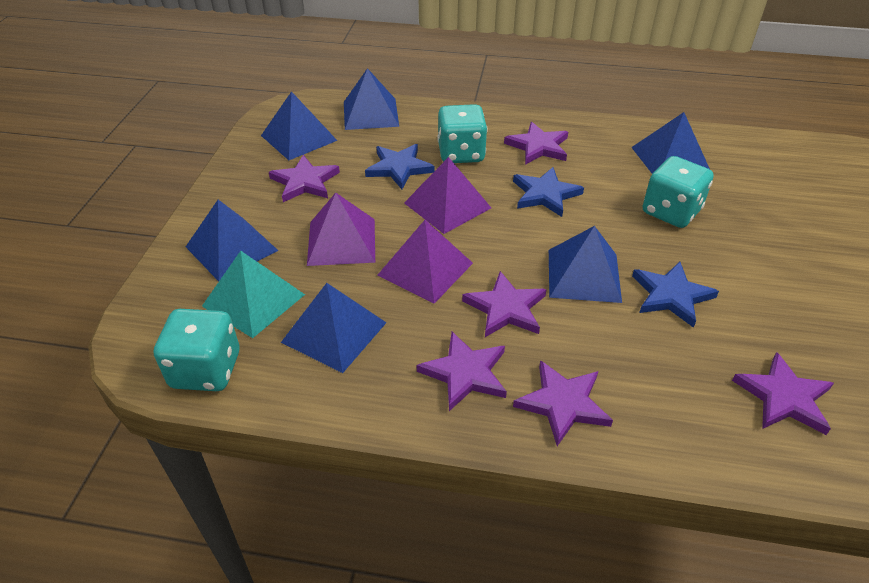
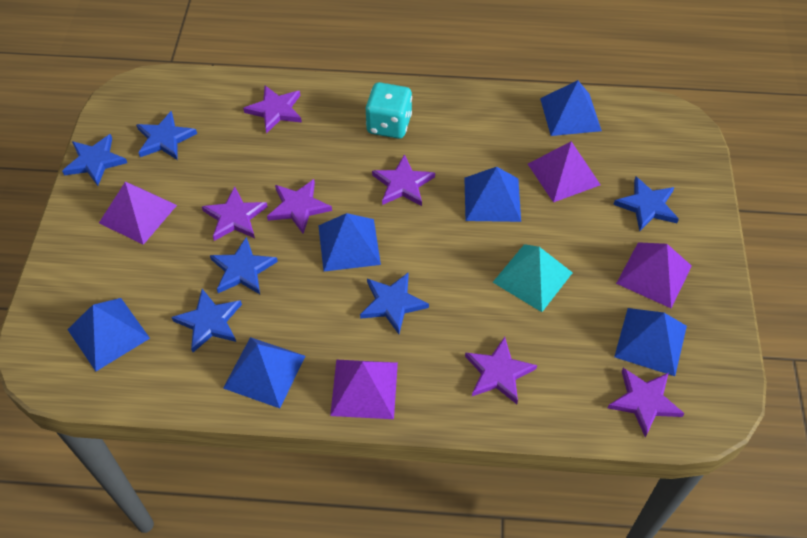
blue star: 3 -> 6
purple pyramid: 3 -> 4
turquoise dice: 3 -> 1

